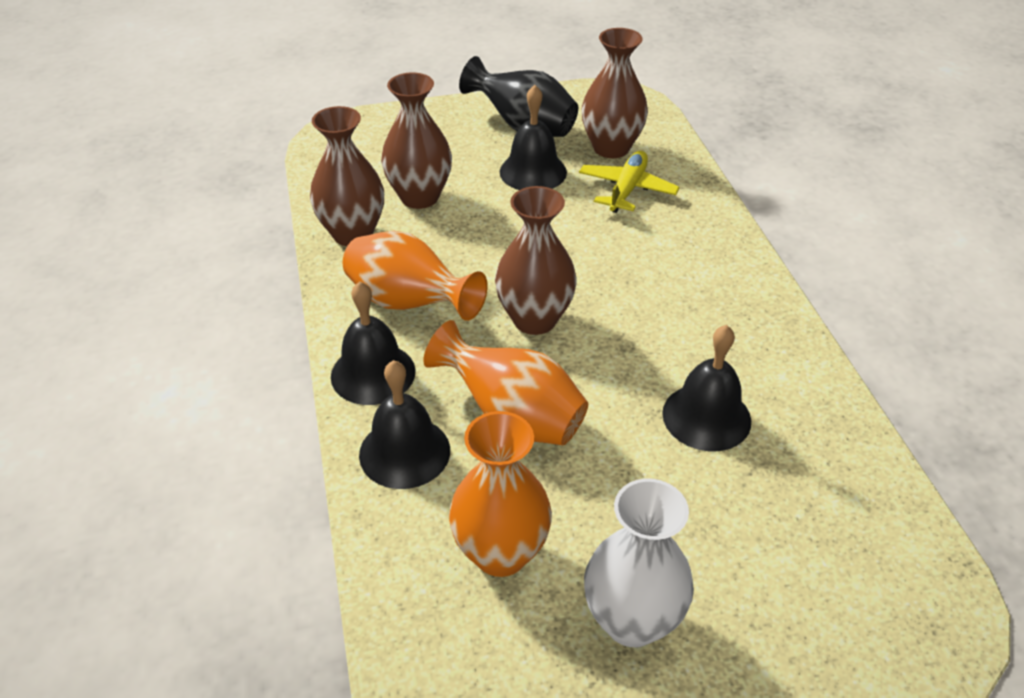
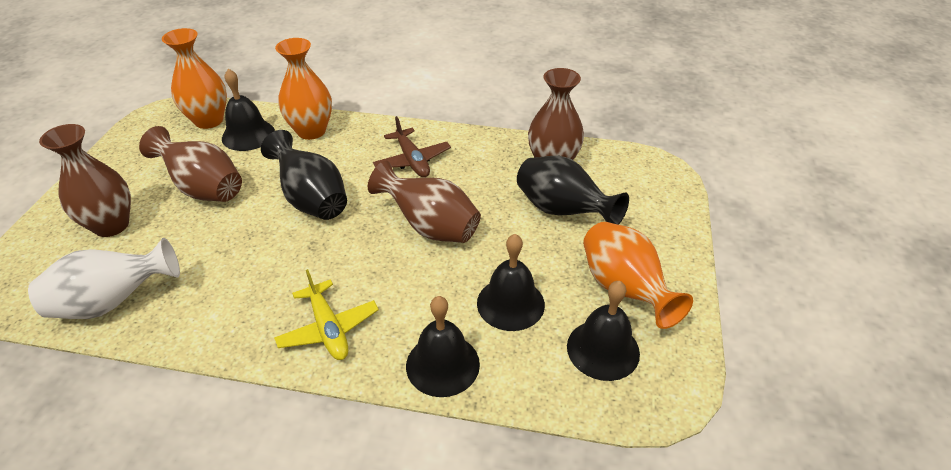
black vase: 1 -> 2
brown plane: 0 -> 1

